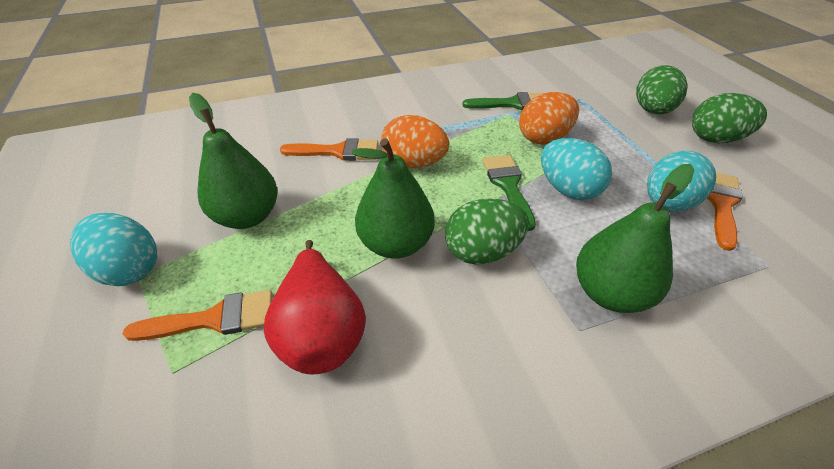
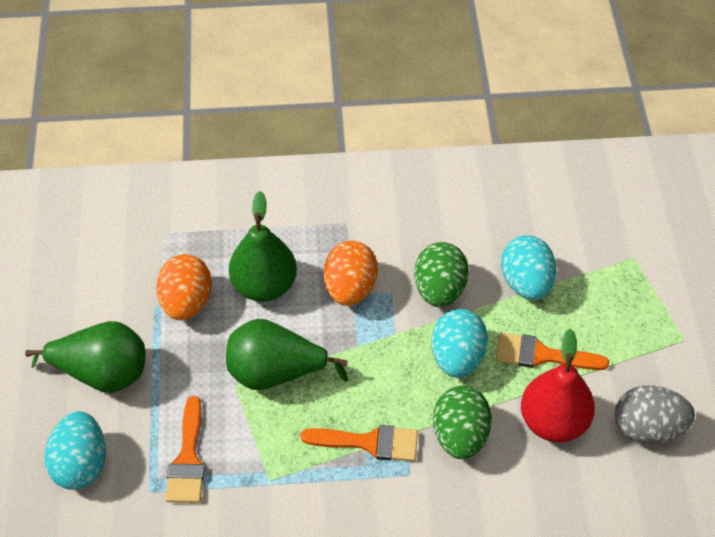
green brush: 2 -> 0
green egg: 3 -> 2
grey egg: 0 -> 1

